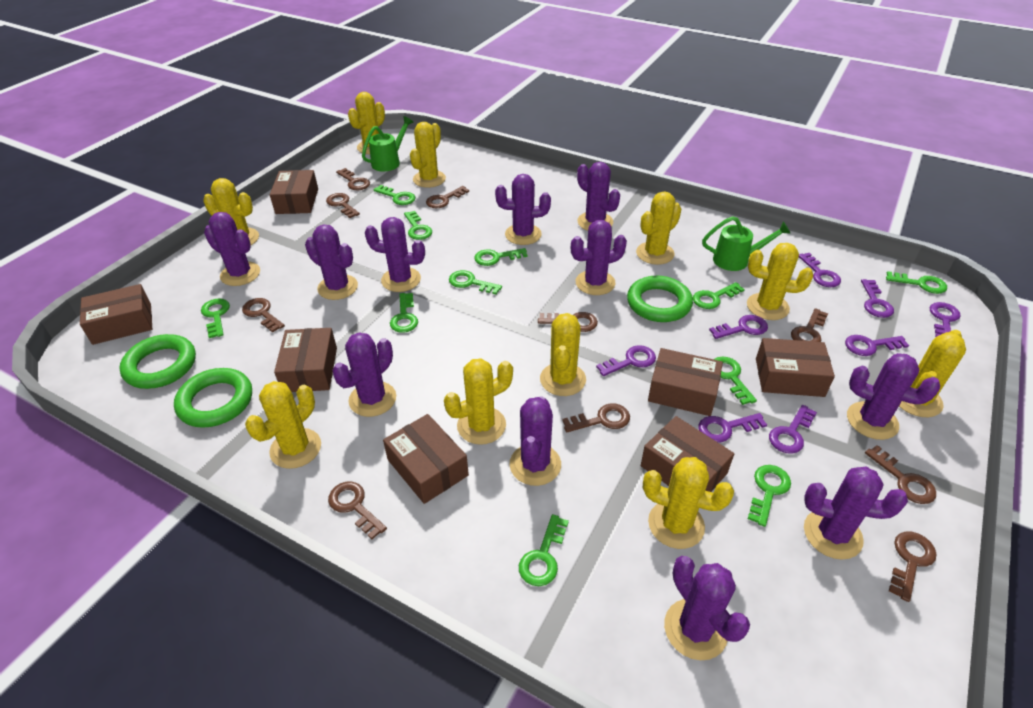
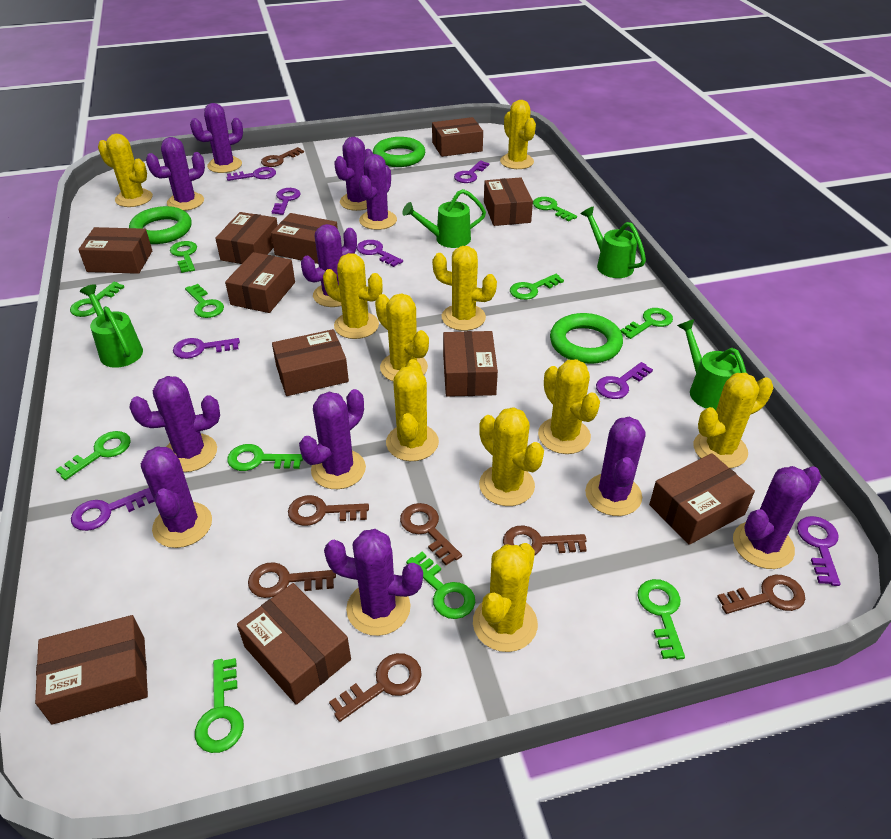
brown box: 7 -> 11
brown key: 10 -> 7
green watering can: 2 -> 4

